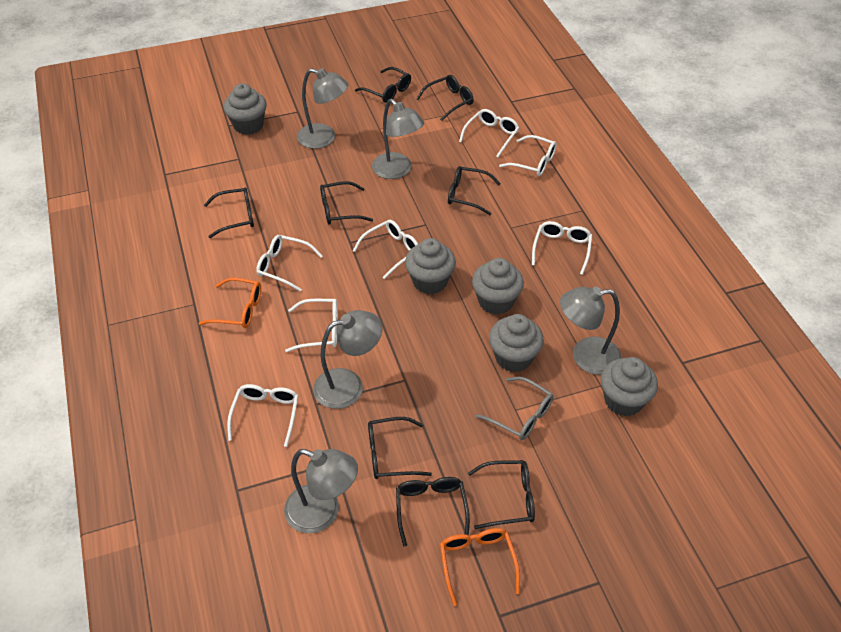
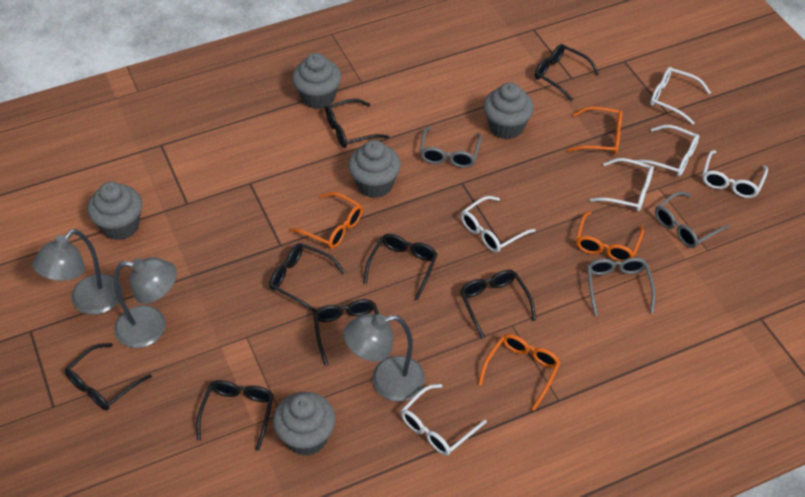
grey glasses: 1 -> 3
grey lamp: 5 -> 3
orange glasses: 2 -> 4
white glasses: 7 -> 6

